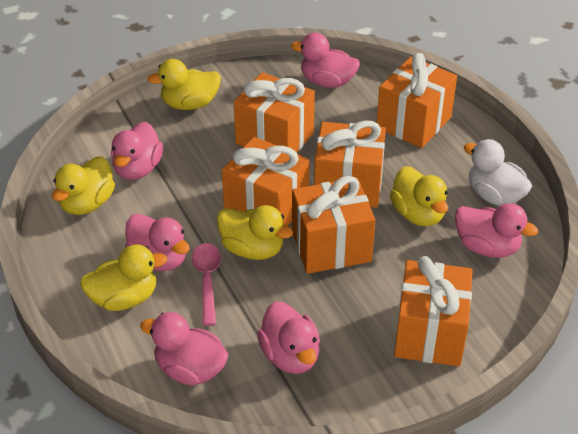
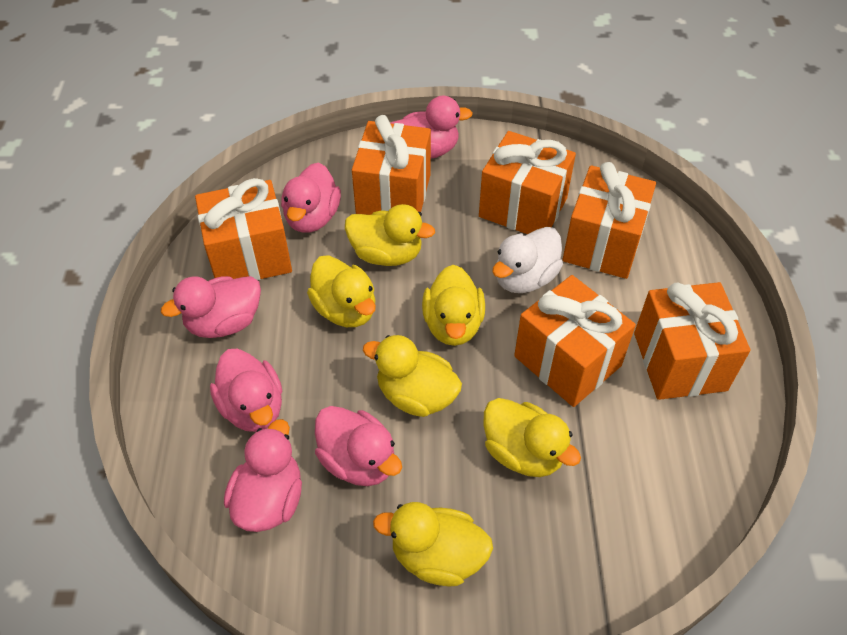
pink spoon: 1 -> 0
yellow duck: 5 -> 6

